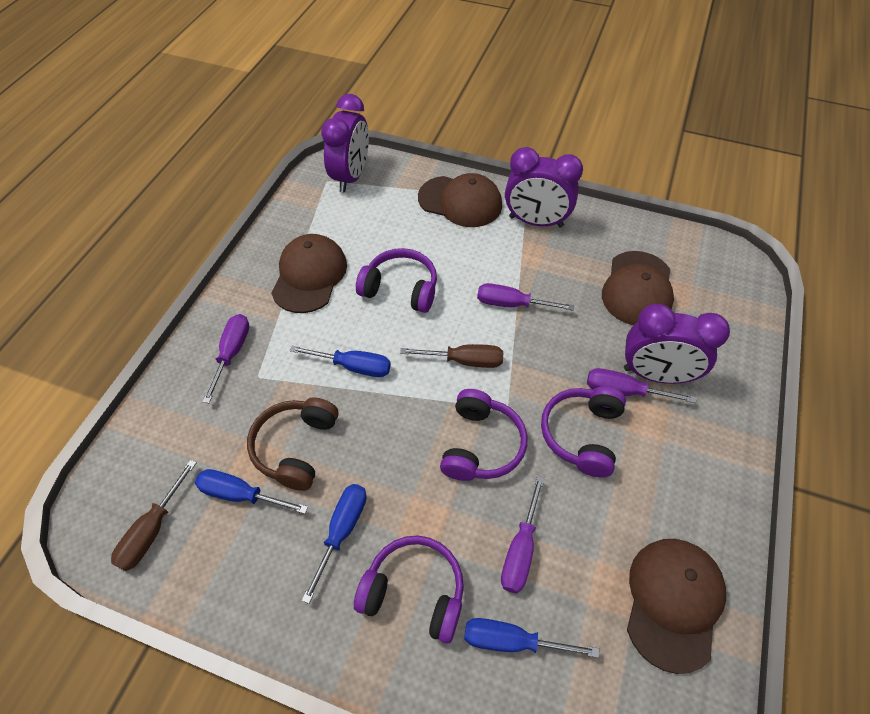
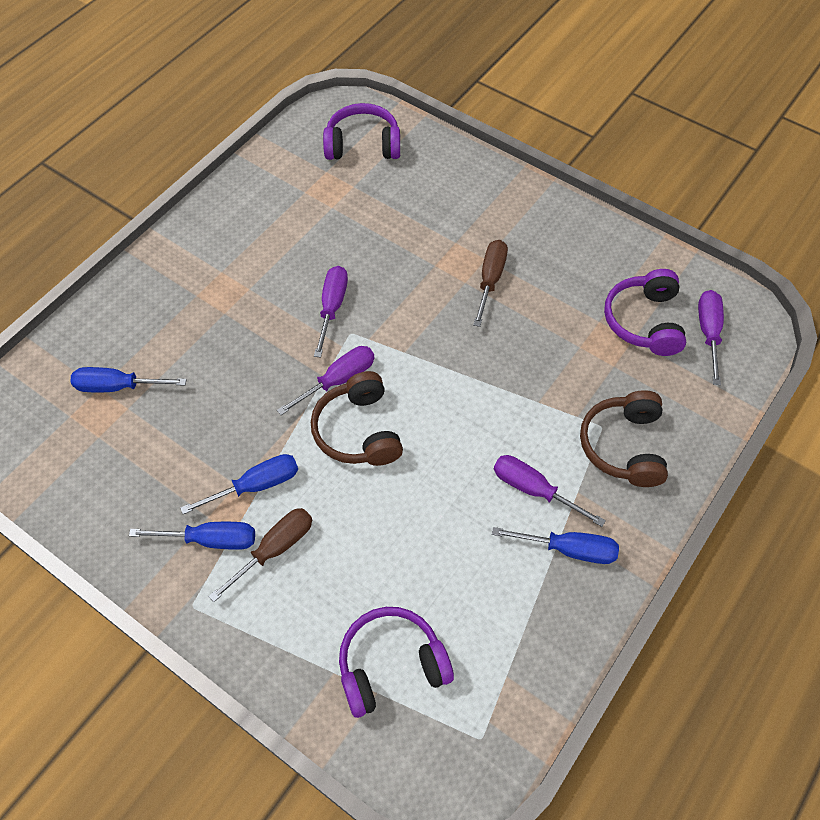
brown cap: 4 -> 0
brown headphones: 1 -> 2
purple clock: 3 -> 0
purple headphones: 4 -> 3

